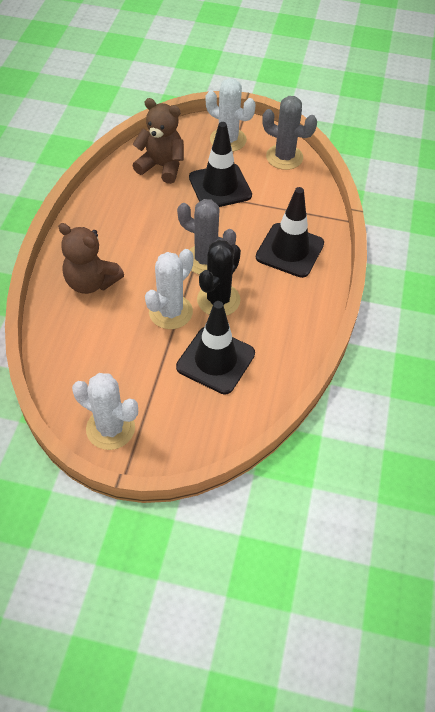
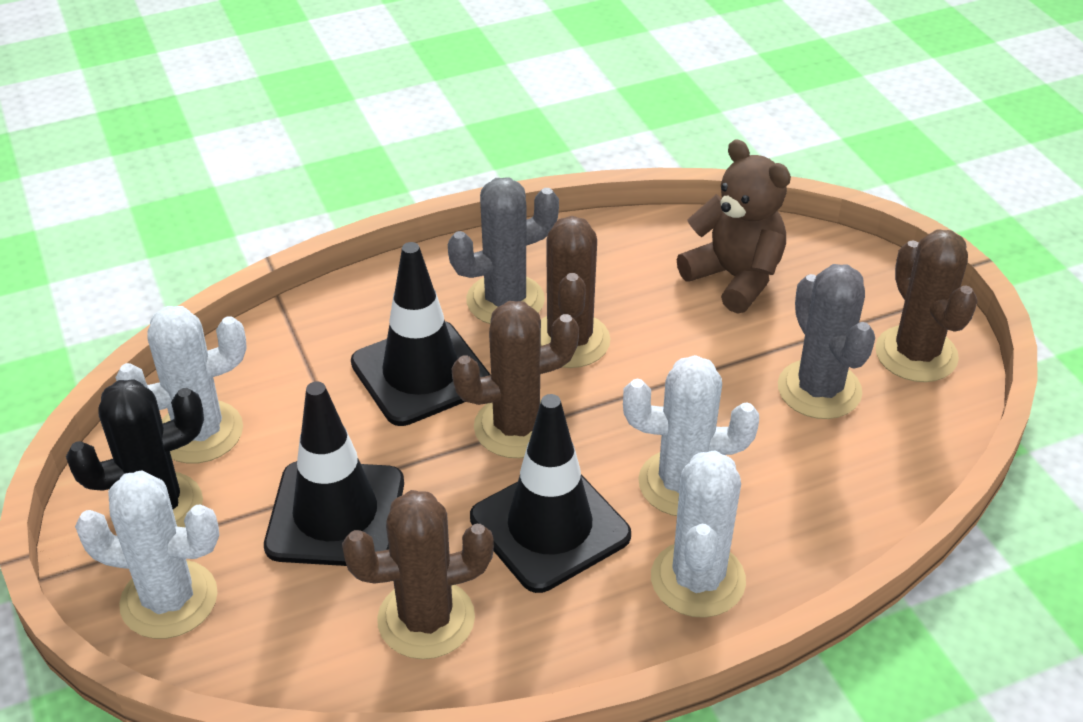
brown cactus: 0 -> 4
brown teddy bear: 2 -> 1
white cactus: 3 -> 4

